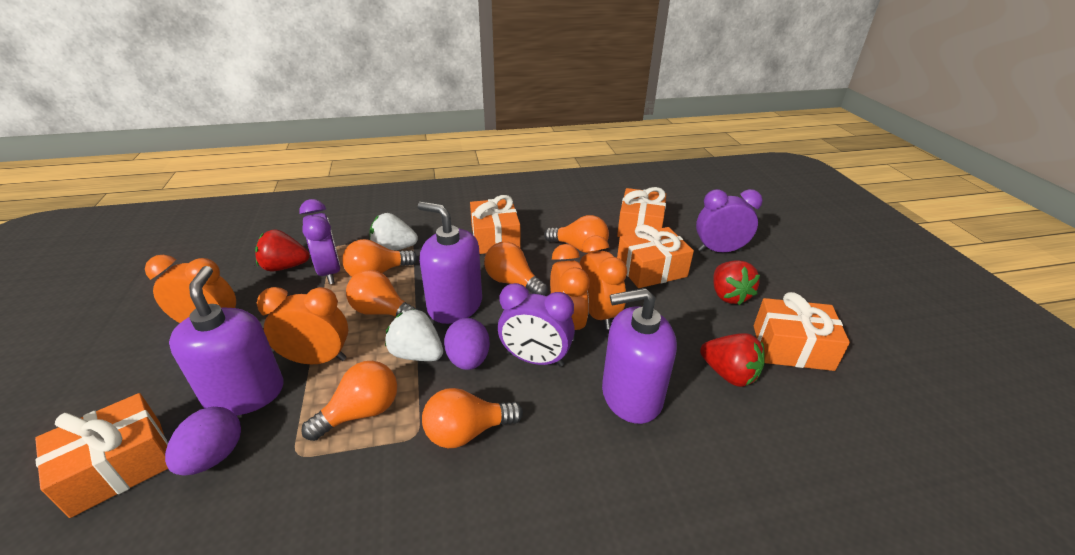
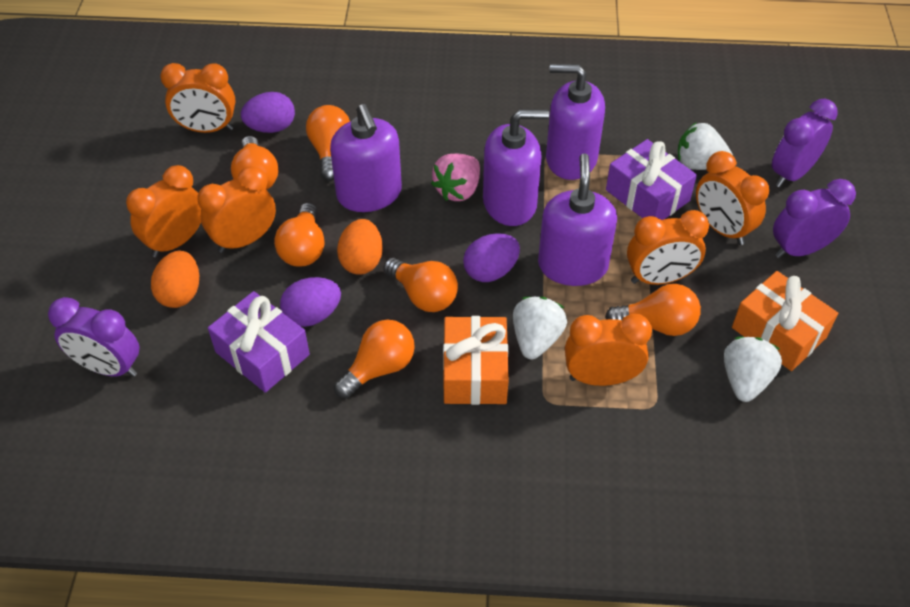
orange clock: 4 -> 6
orange egg: 0 -> 2
orange gift: 5 -> 2
pink strawberry: 0 -> 1
purple egg: 2 -> 3
purple gift: 0 -> 2
purple soap dispenser: 3 -> 4
red strawberry: 3 -> 0
white strawberry: 2 -> 3

